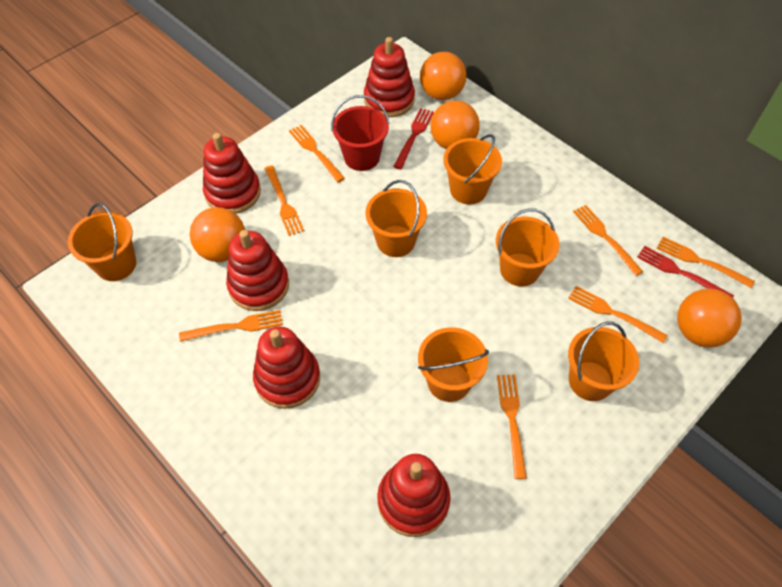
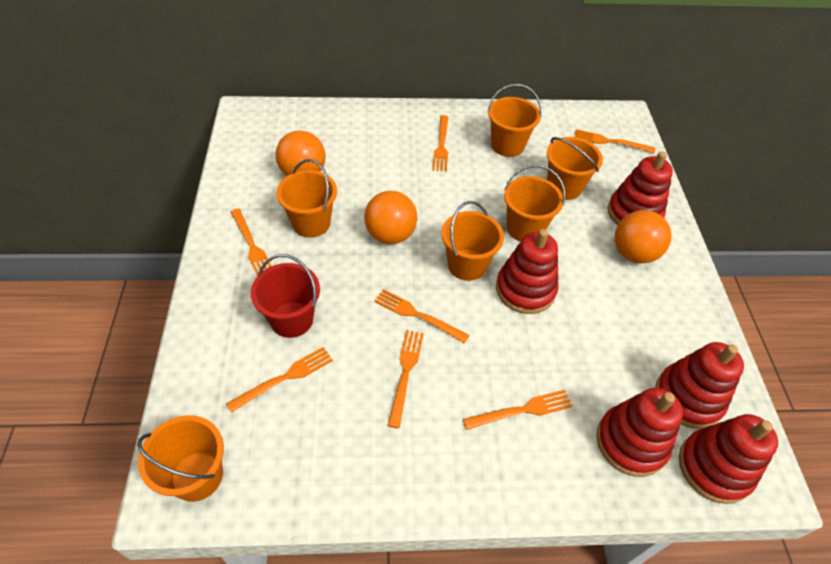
orange ball: 4 -> 3
red fork: 2 -> 0

